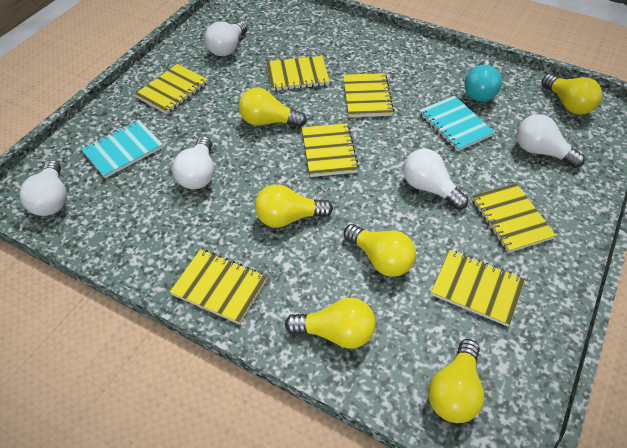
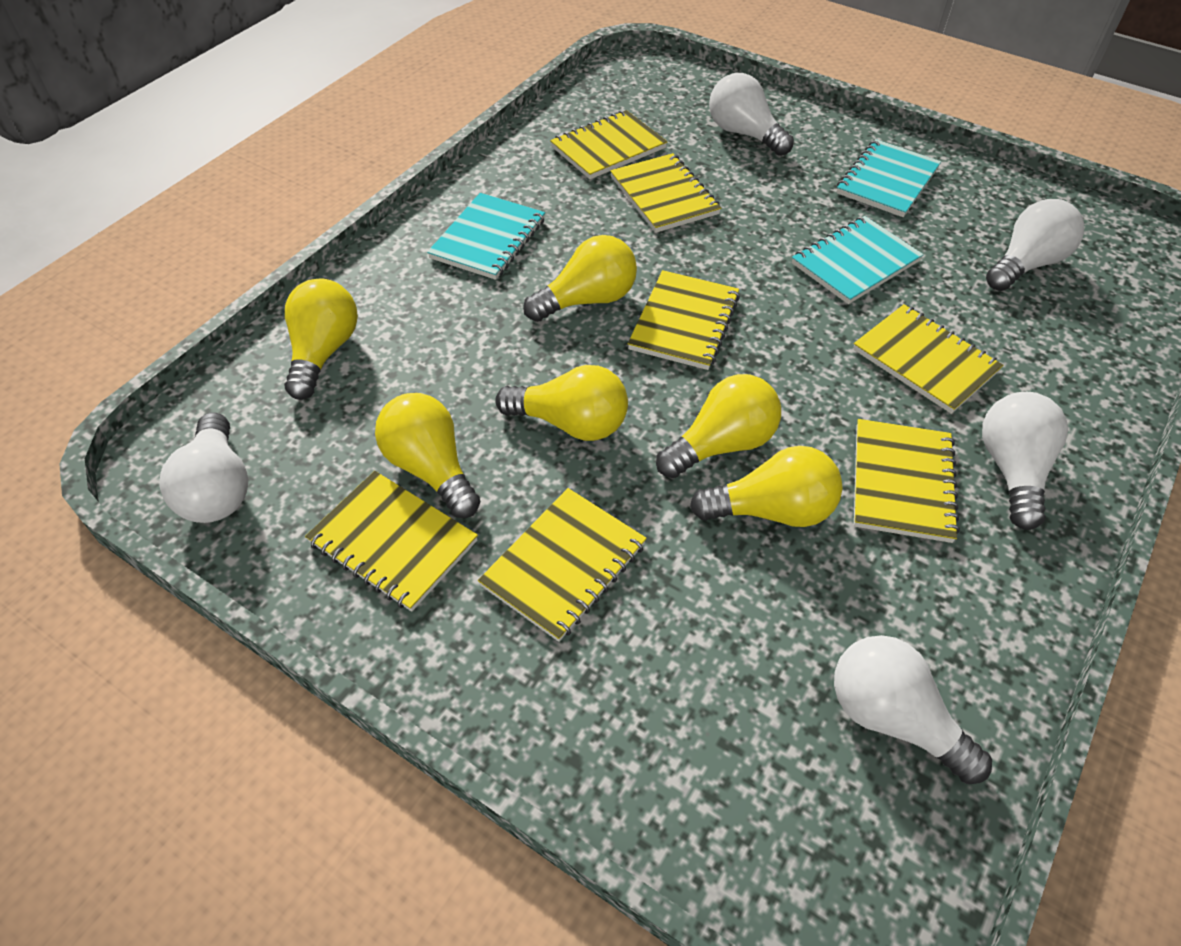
turquoise light bulb: 1 -> 0
turquoise notebook: 2 -> 3

